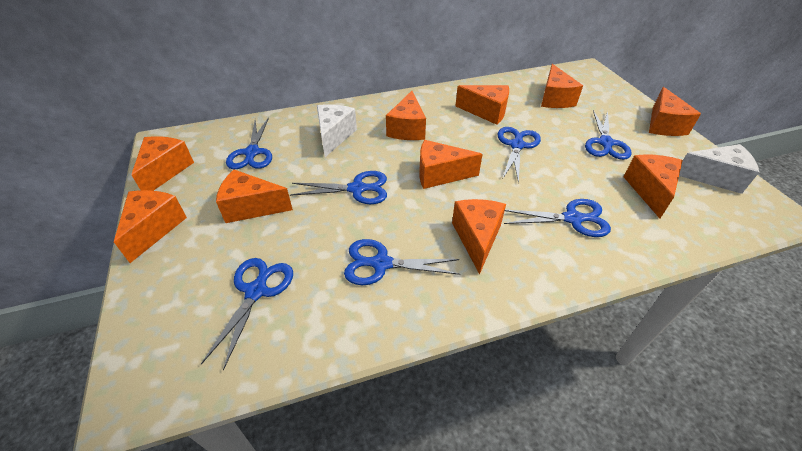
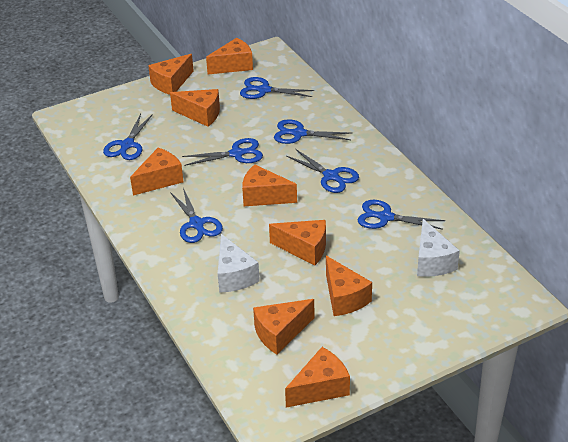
orange cheese: 10 -> 9

